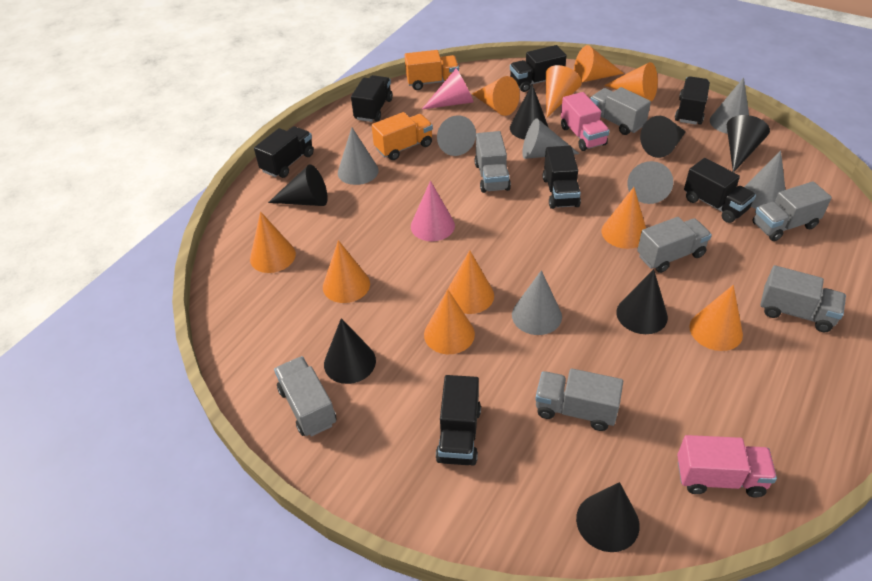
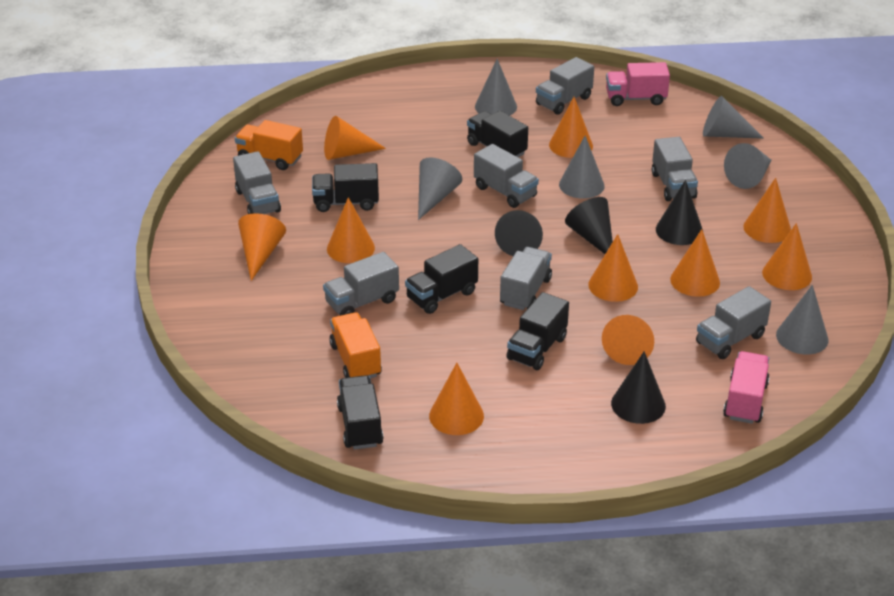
black cone: 7 -> 4
black truck: 7 -> 5
grey cone: 7 -> 6
pink cone: 2 -> 0

